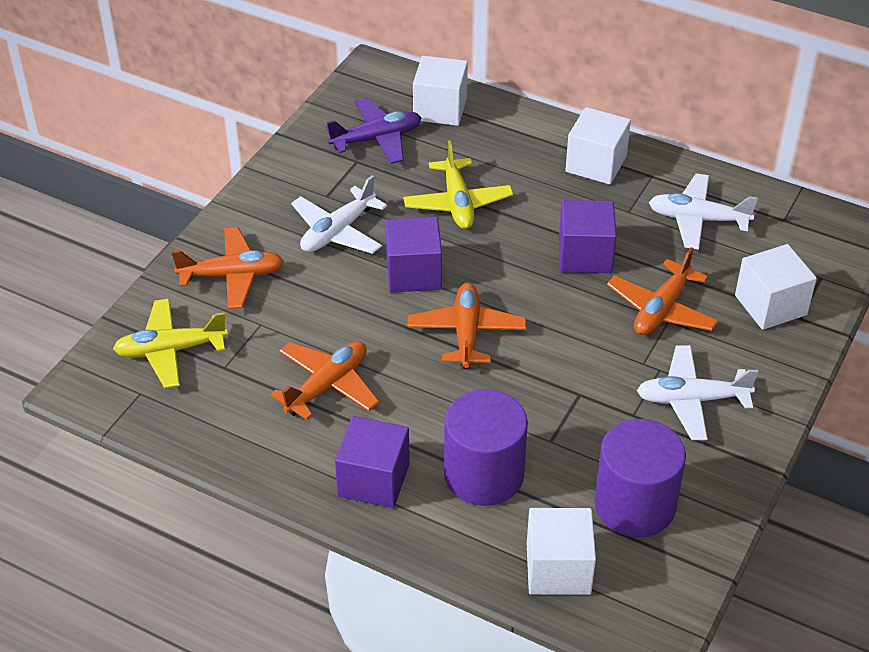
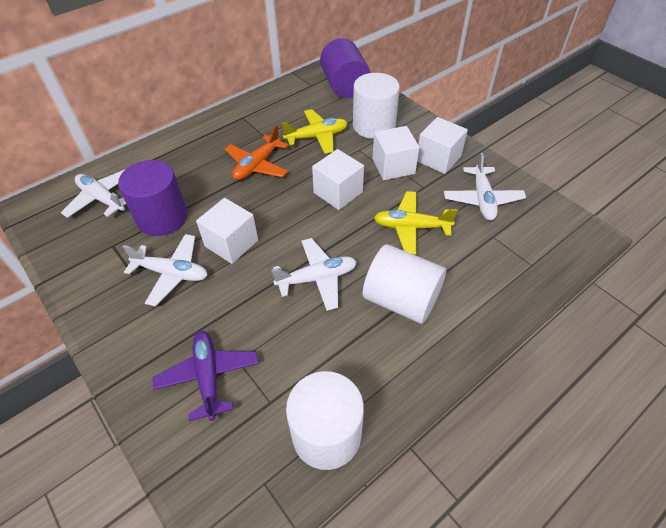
orange plane: 4 -> 1
purple cube: 3 -> 0
white cylinder: 0 -> 3
white plane: 3 -> 4

